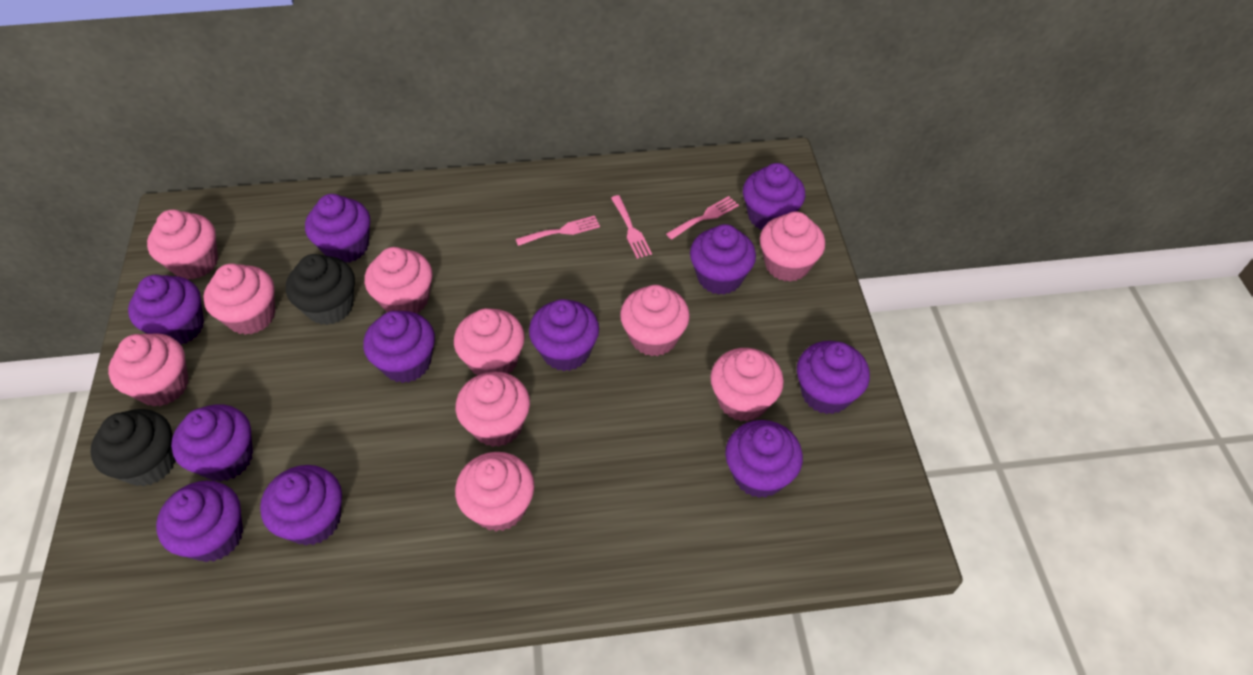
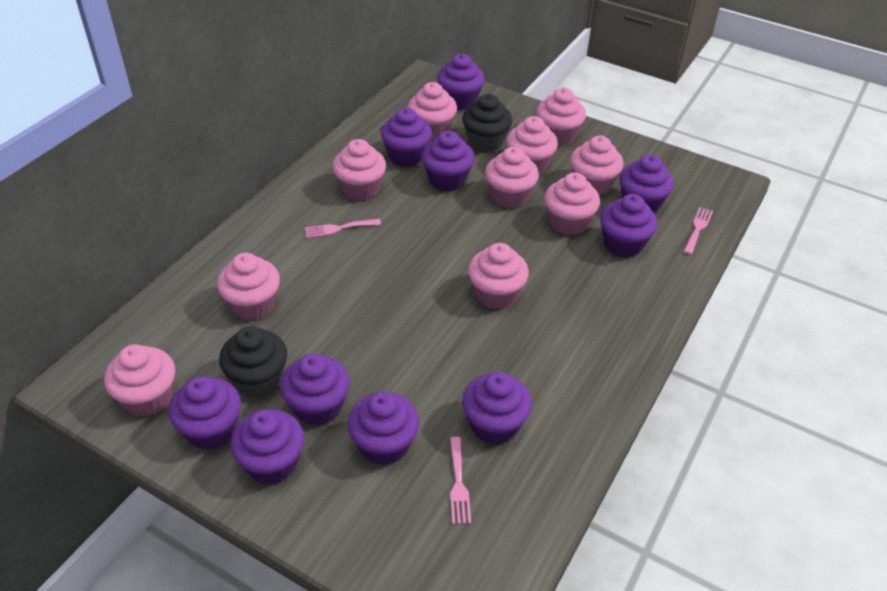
purple cupcake: 11 -> 10

